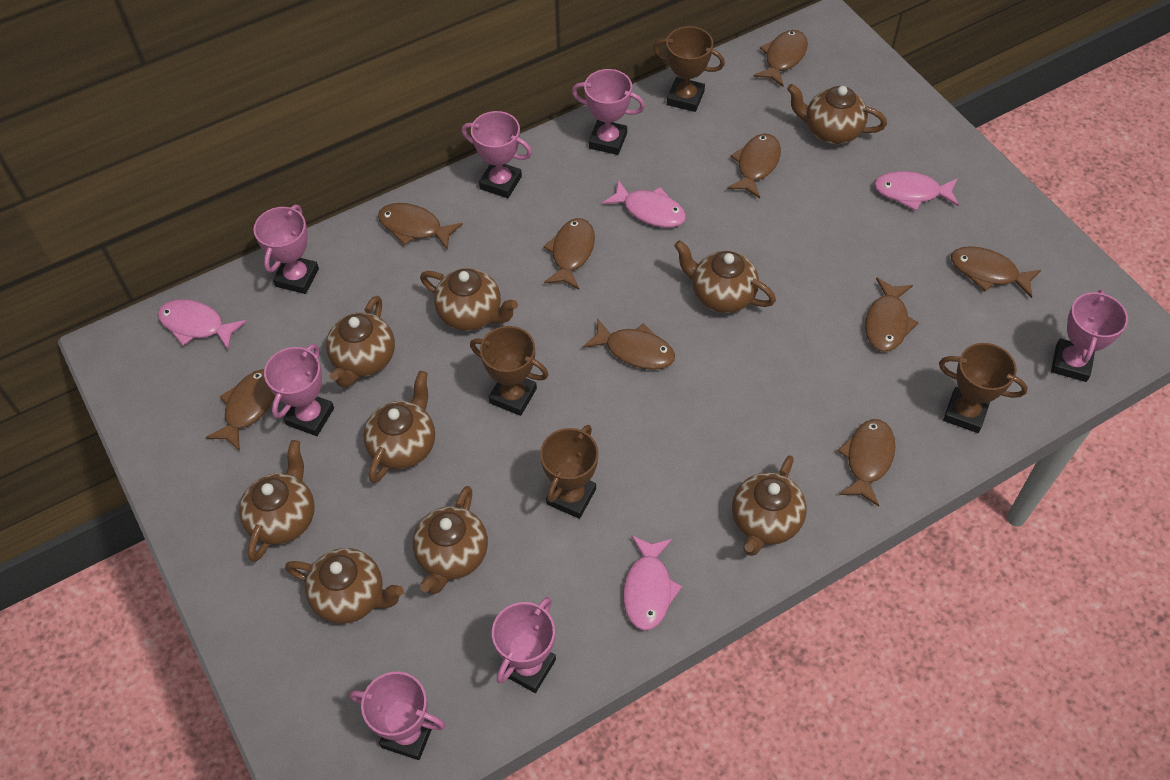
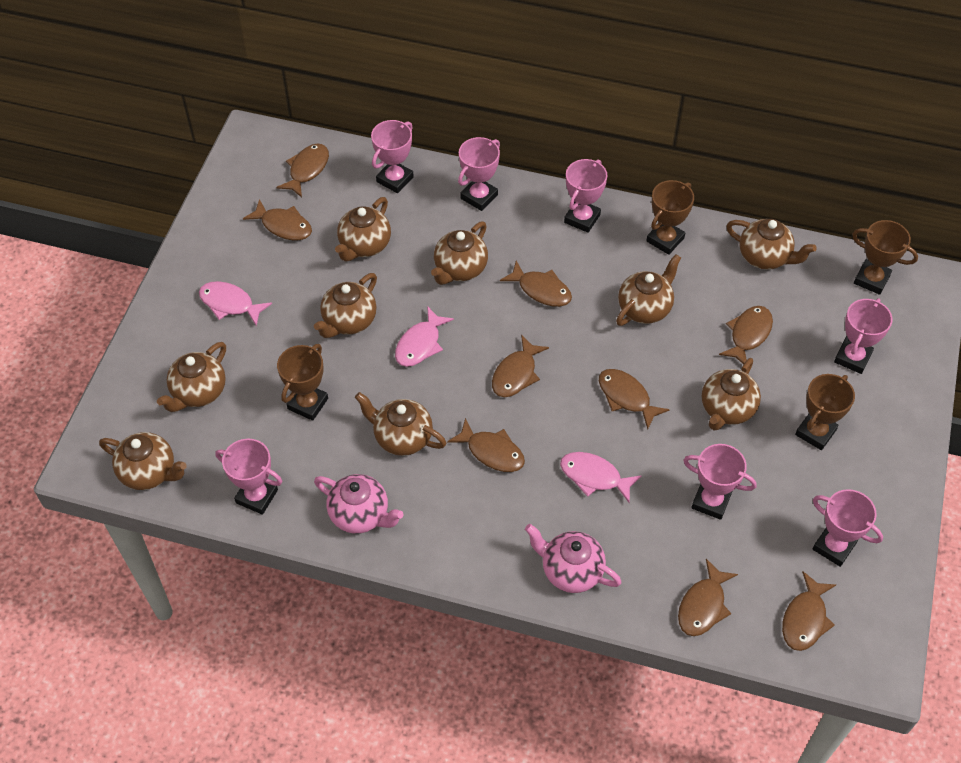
pink fish: 4 -> 3
pink teapot: 0 -> 2

